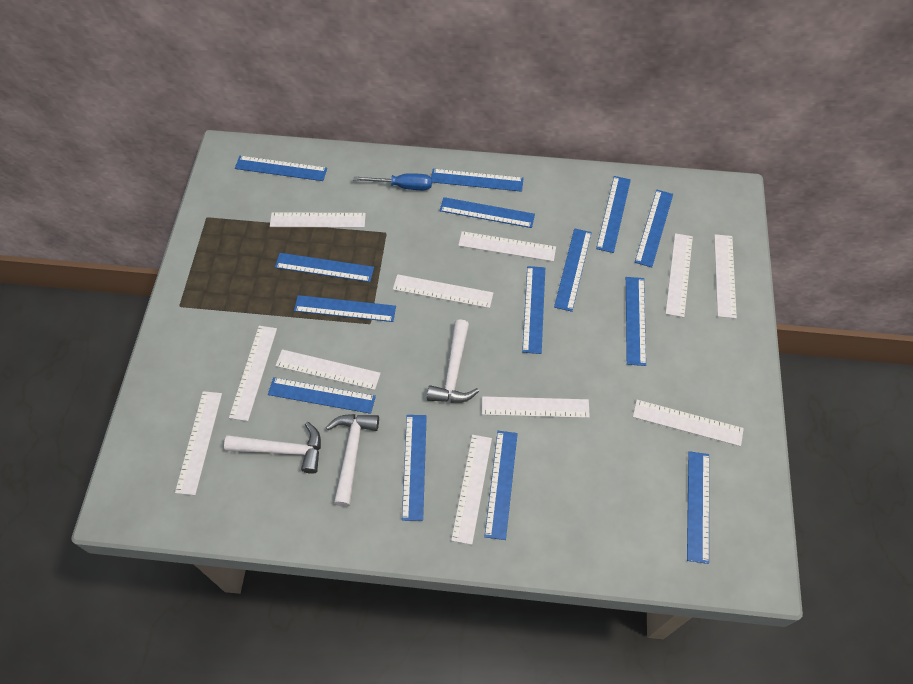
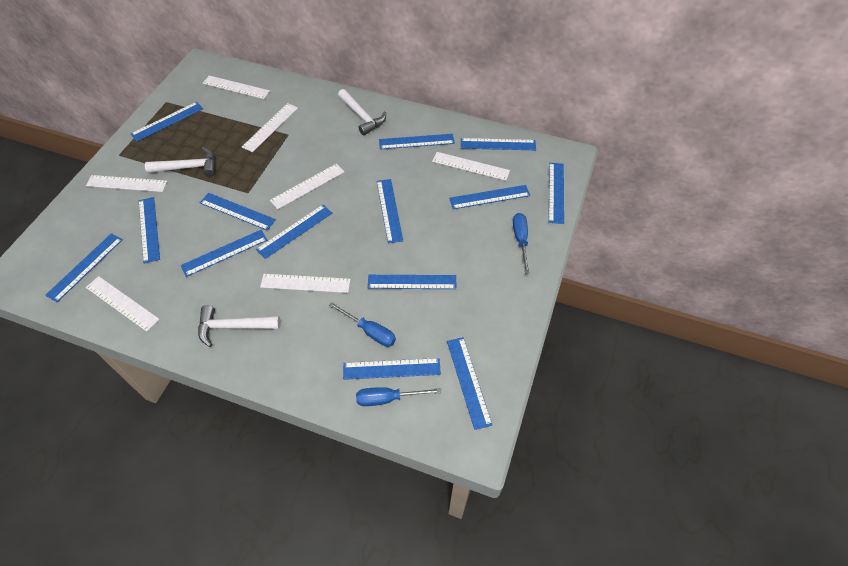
blue screwdriver: 1 -> 3
white ruler: 11 -> 7

